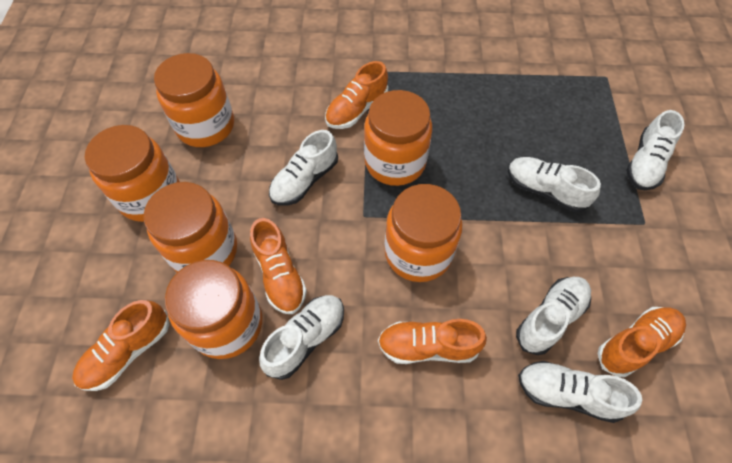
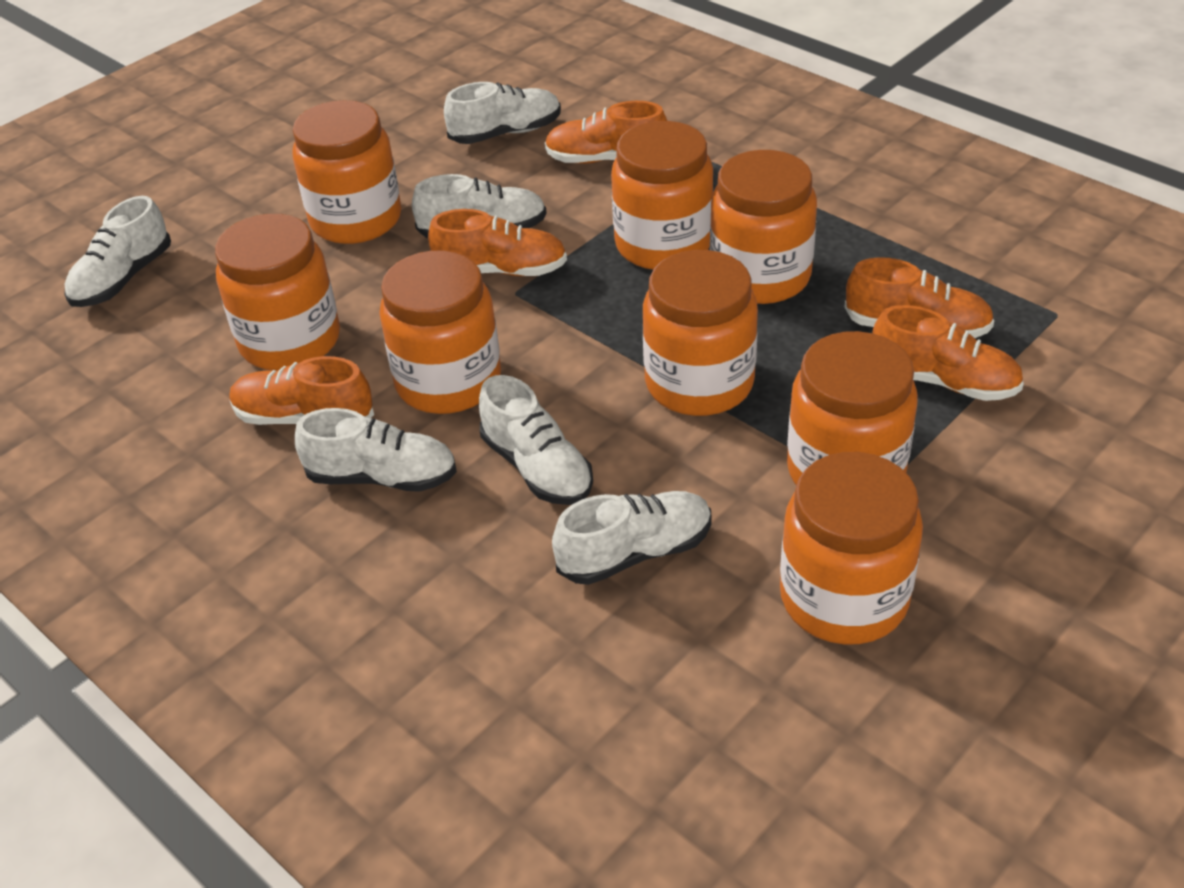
orange jar: 6 -> 8

